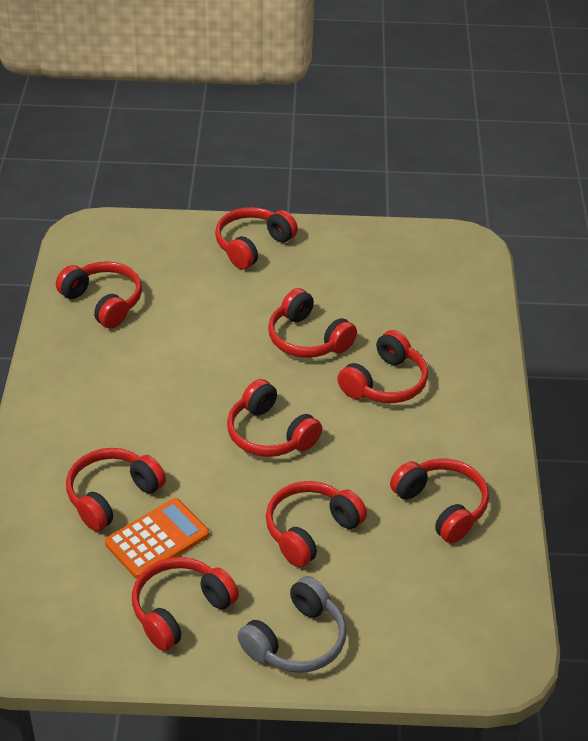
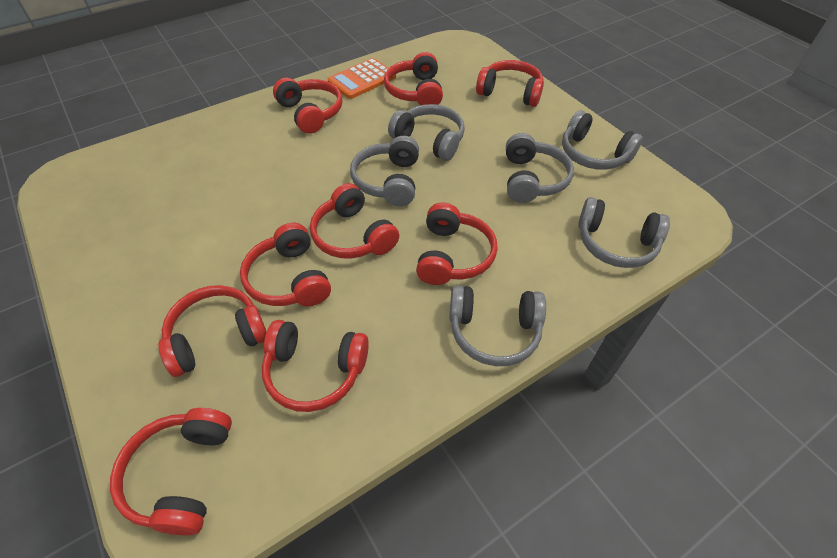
grey headphones: 1 -> 6

